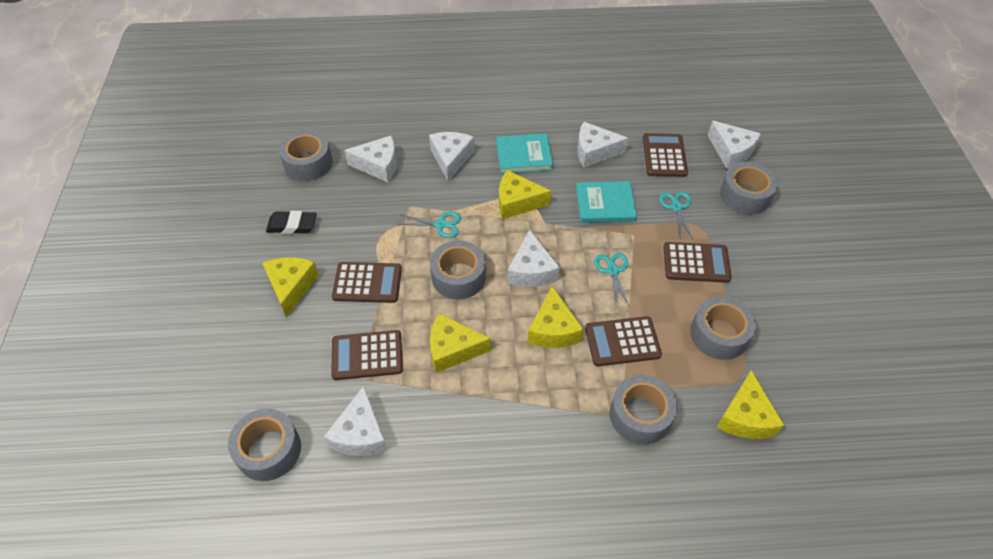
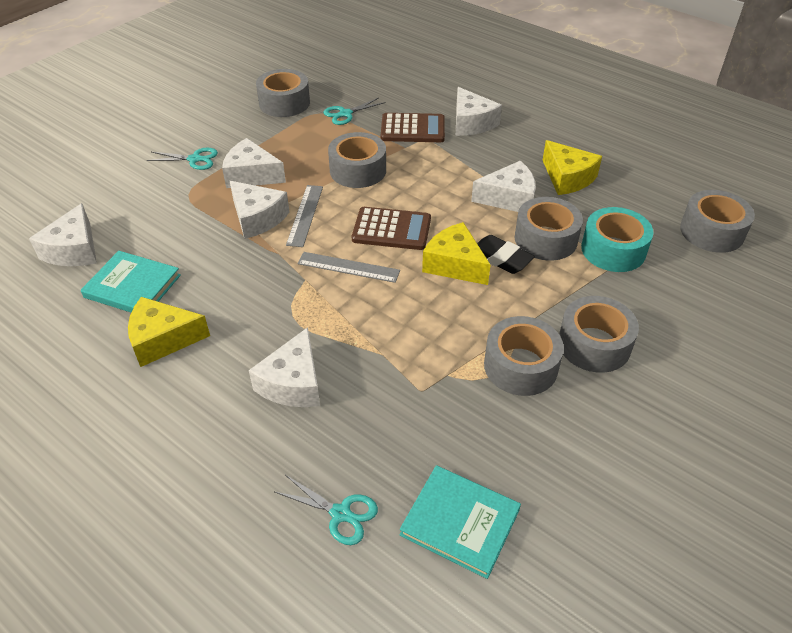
brown calculator: 5 -> 2
grey ruler: 0 -> 2
turquoise tape: 0 -> 1
yellow cheese: 5 -> 3

